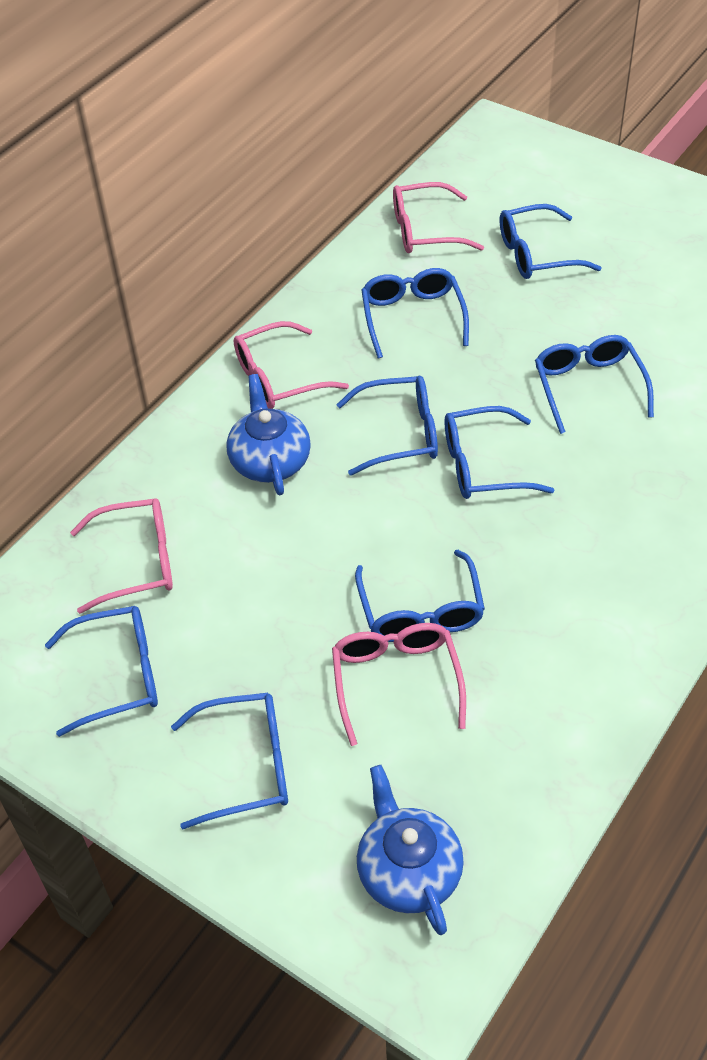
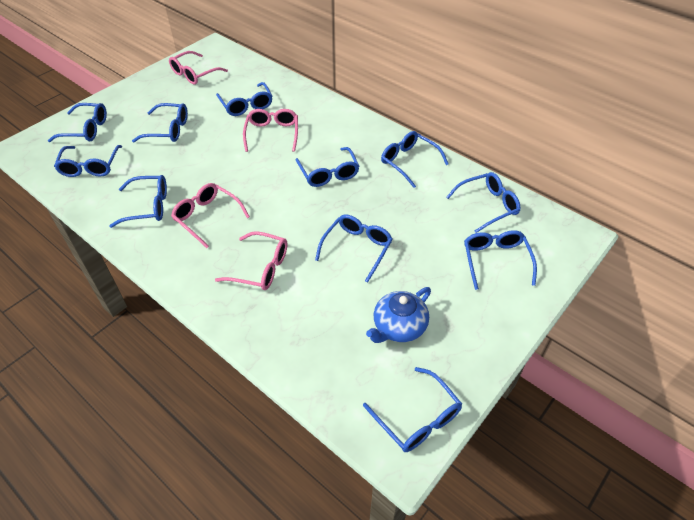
blue glasses: 8 -> 11
blue teapot: 2 -> 1

